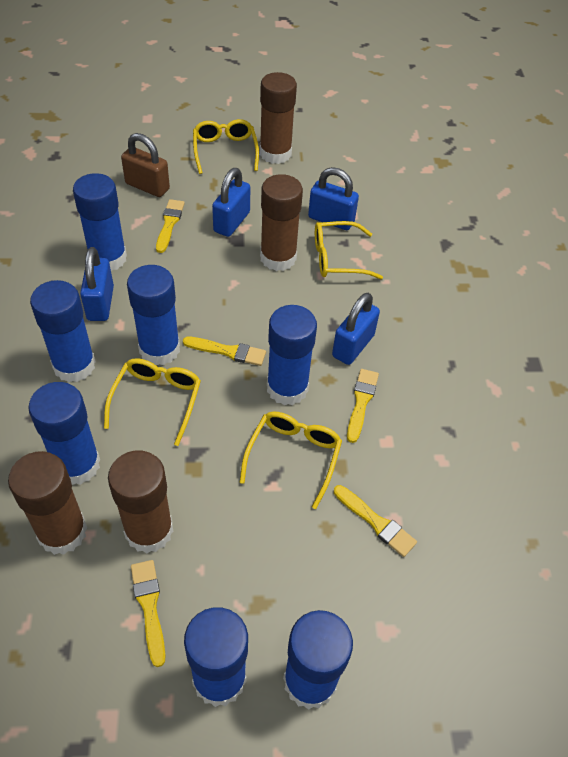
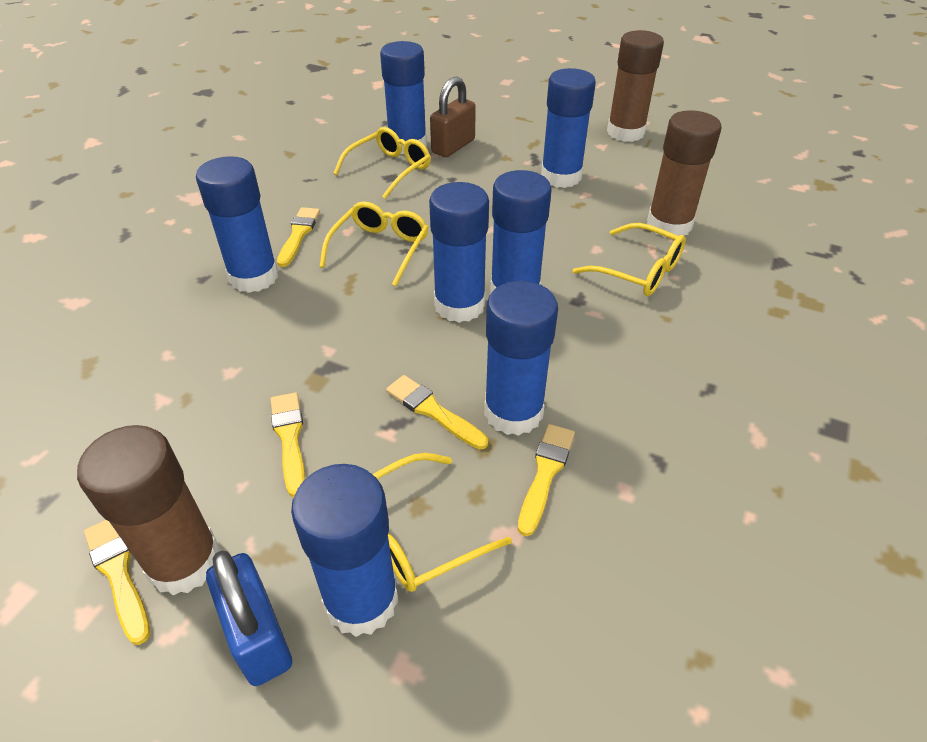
blue padlock: 4 -> 1
brown glue stick: 4 -> 3

